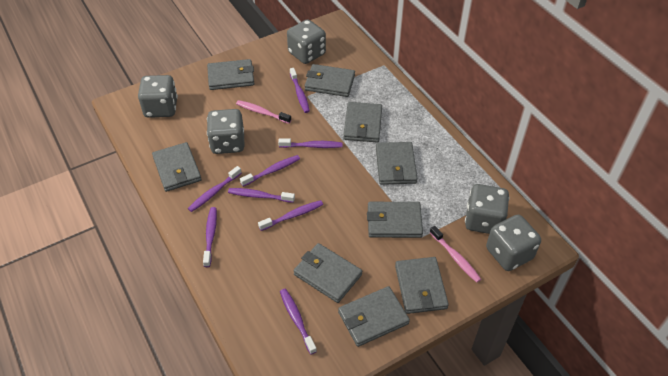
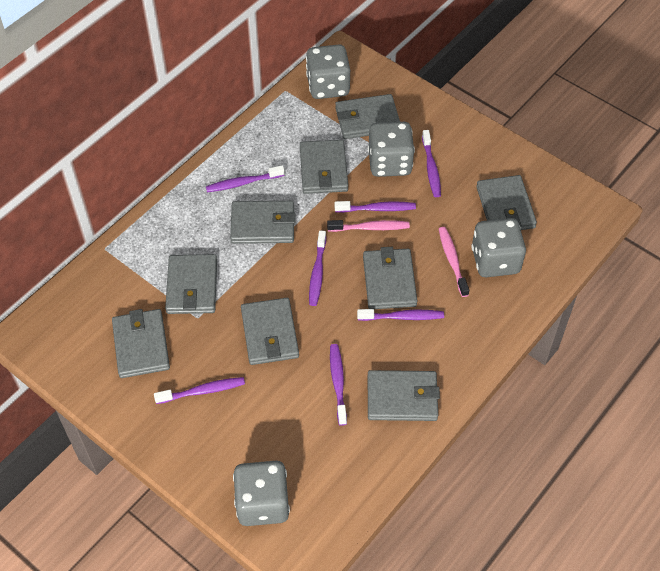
grey dice: 5 -> 4
purple toothbrush: 8 -> 7

